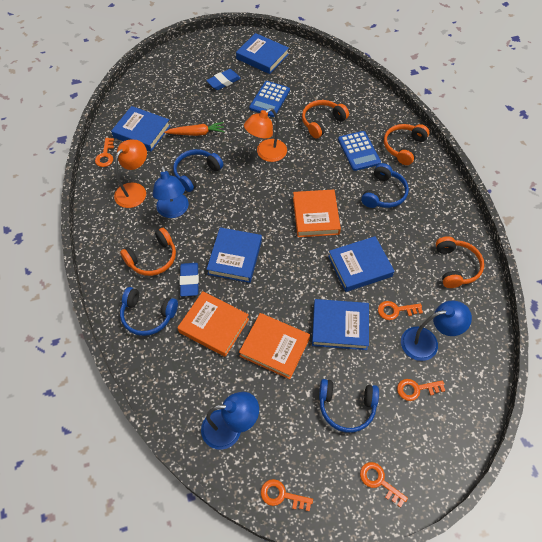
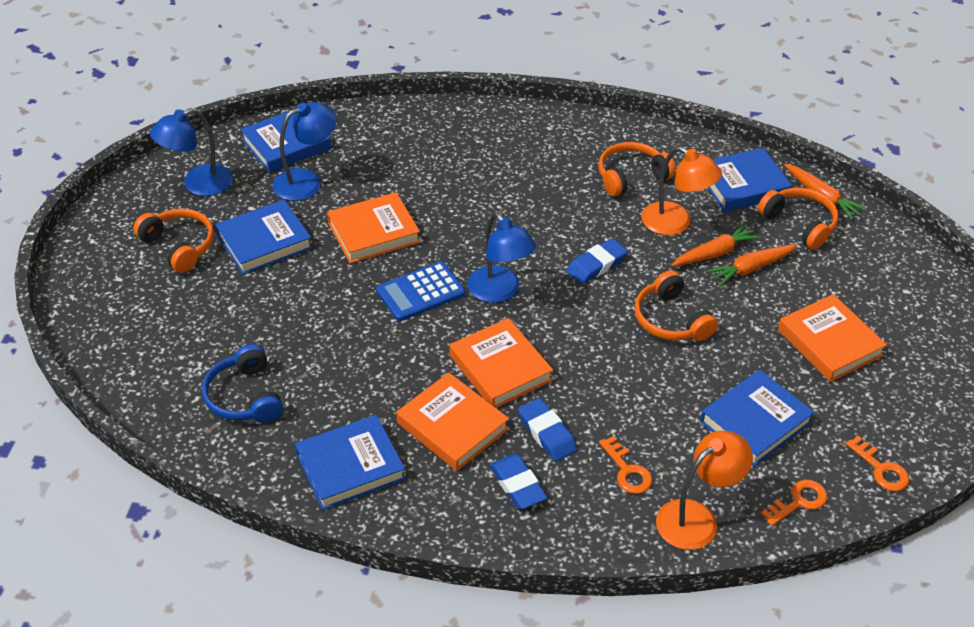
blue calculator: 2 -> 1
blue eraser: 2 -> 3
blue headphones: 4 -> 1
orange book: 3 -> 4
orange carrot: 1 -> 3
orange key: 5 -> 3

